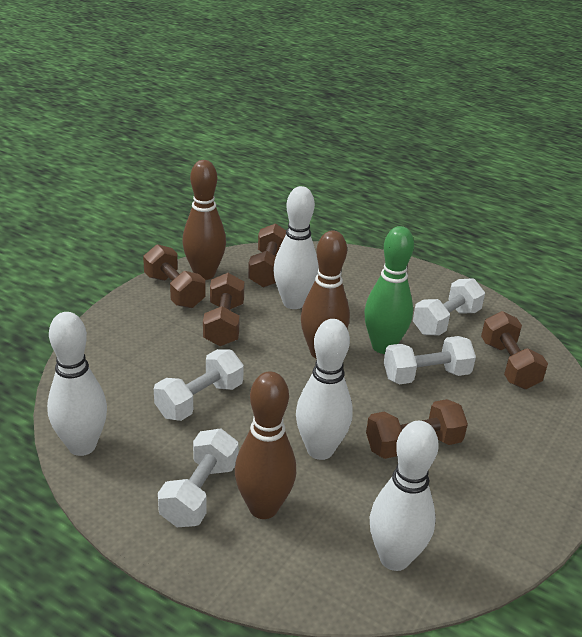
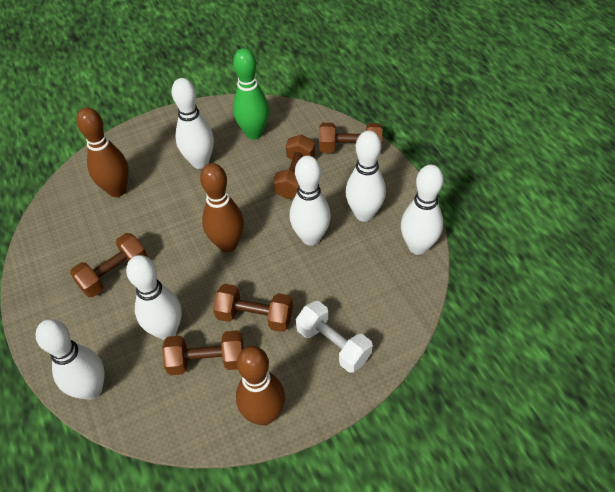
white bowling pin: 4 -> 6
white dumbbell: 4 -> 1

